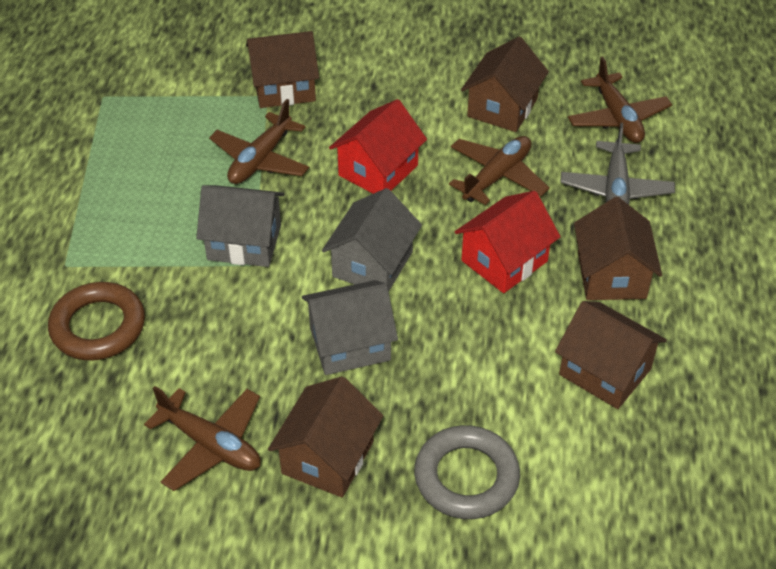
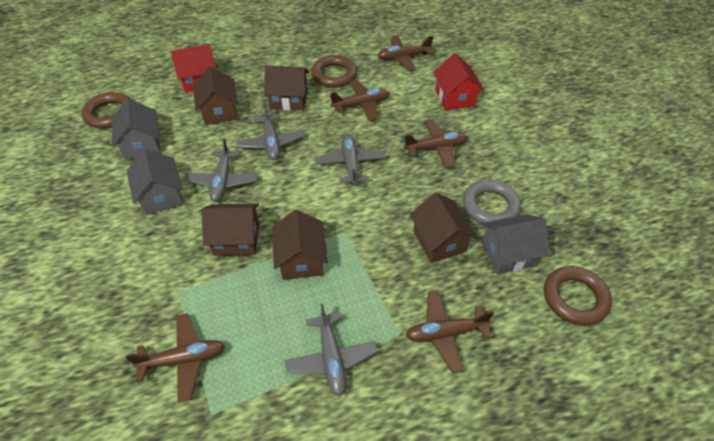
brown plane: 4 -> 5
brown ring: 1 -> 3
grey plane: 1 -> 4

